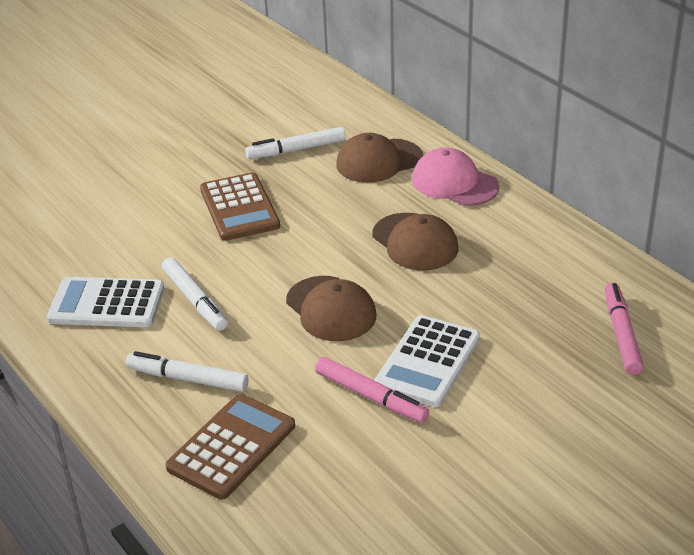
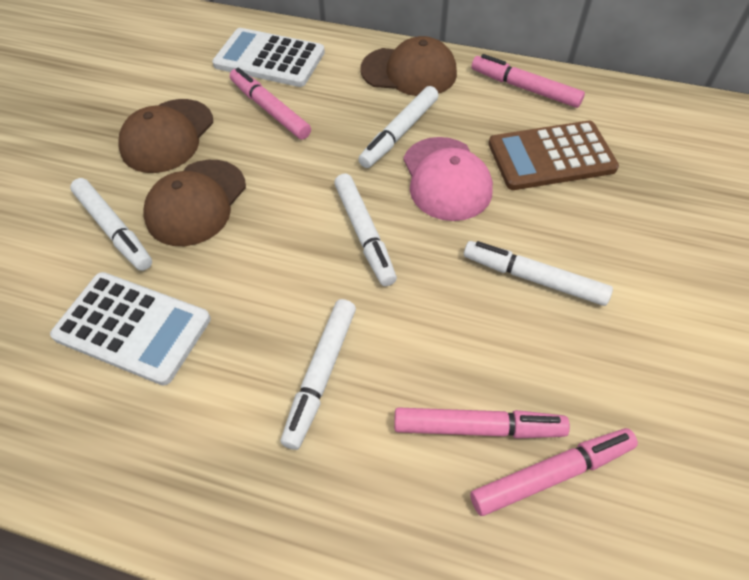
brown calculator: 2 -> 1
pink marker: 2 -> 4
white marker: 3 -> 5

